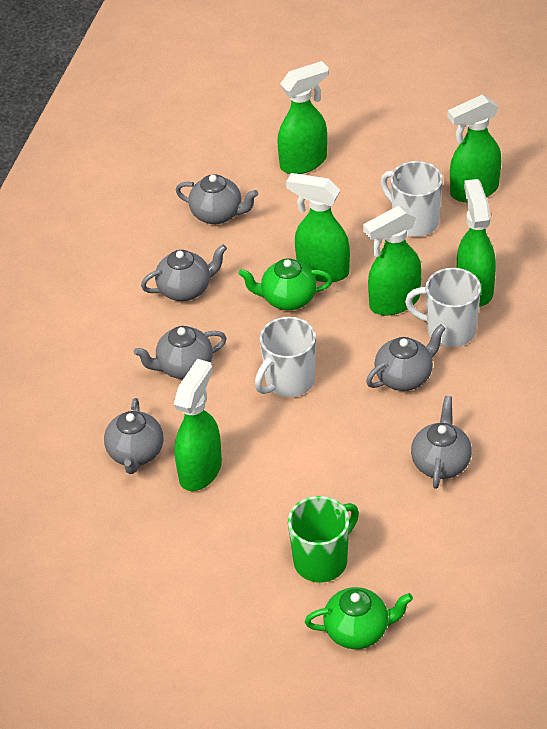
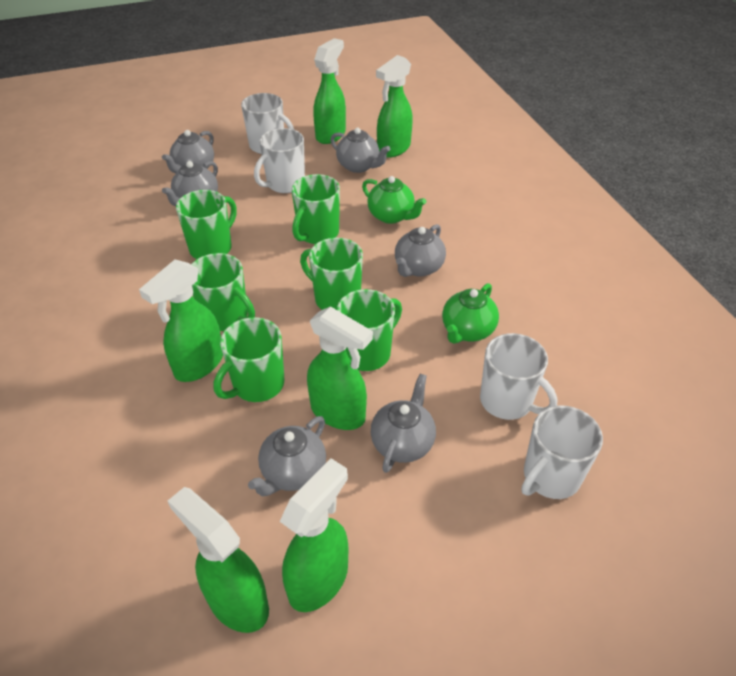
green mug: 1 -> 6
white mug: 3 -> 4

